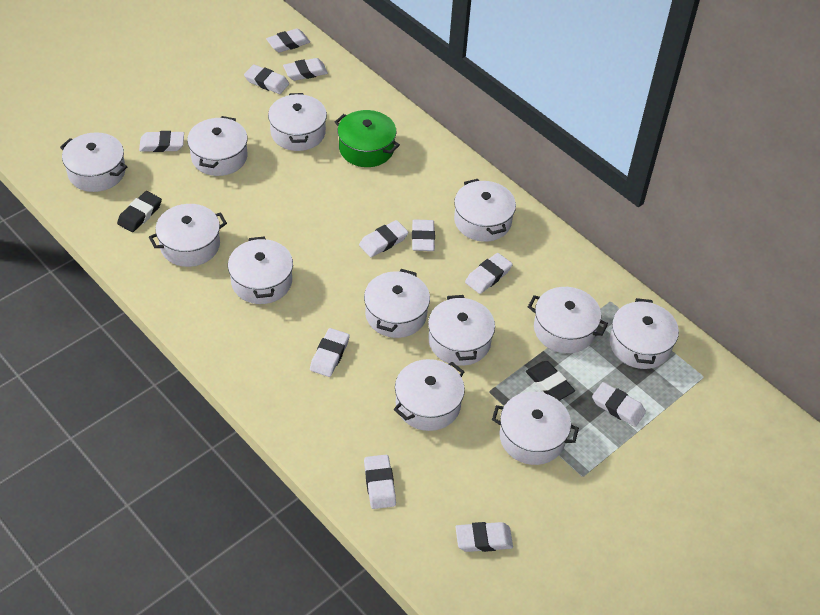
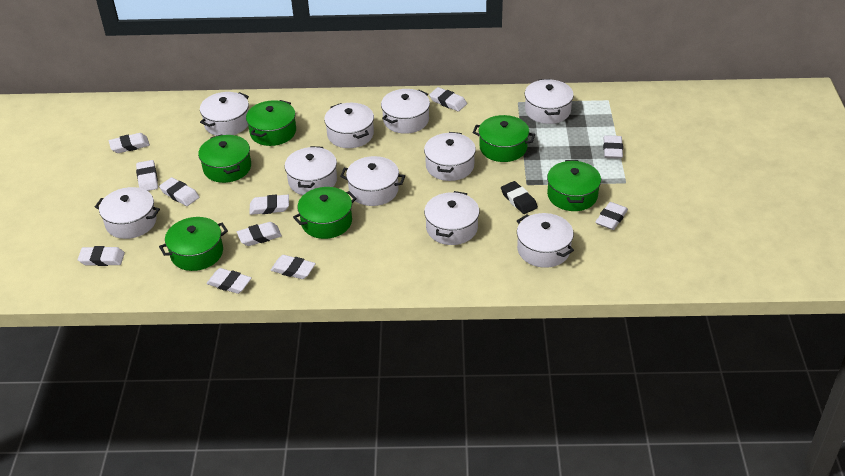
black eraser: 2 -> 1
green pot: 1 -> 6
white pot: 12 -> 10

